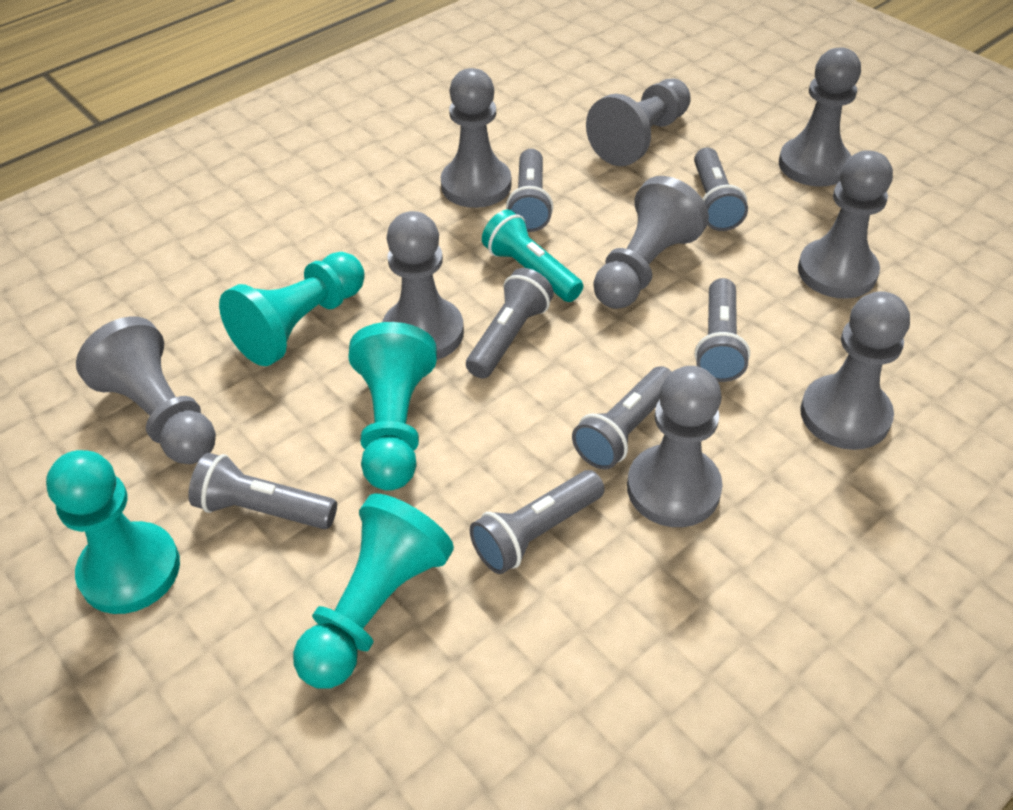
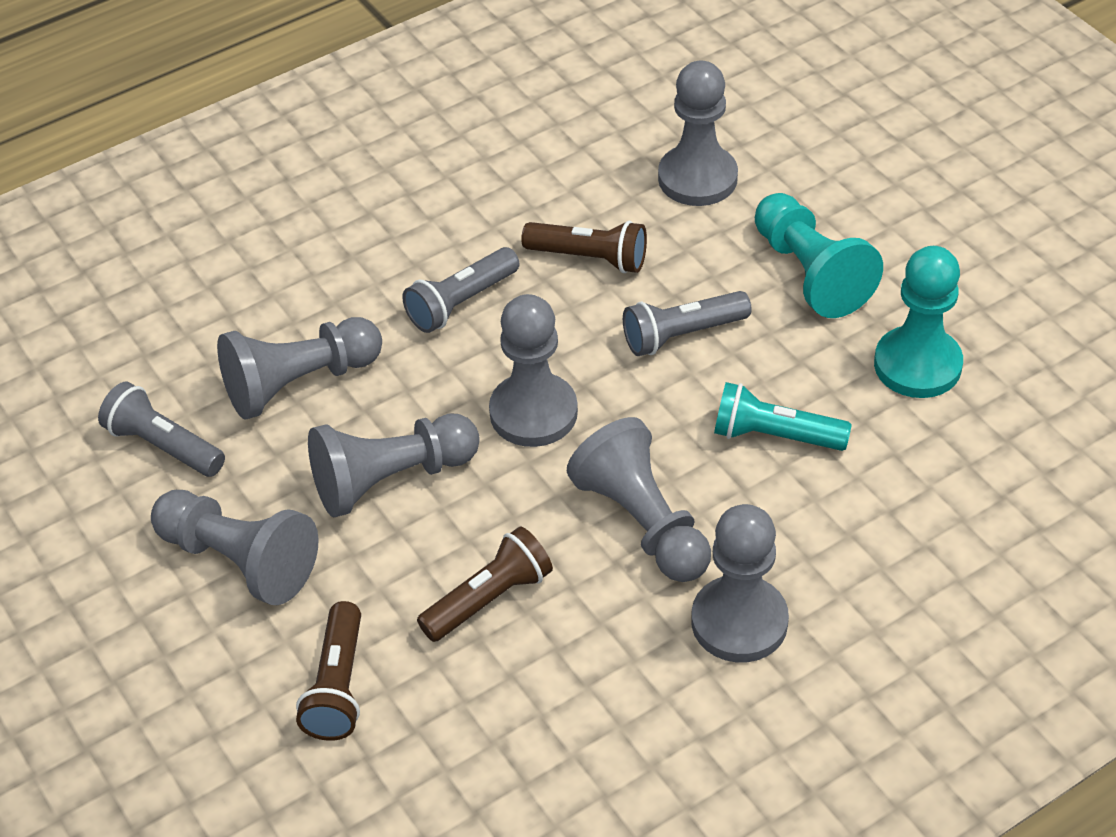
brown flashlight: 0 -> 3
grey flashlight: 7 -> 3
grey pawn: 9 -> 7
turquoise pawn: 4 -> 2

